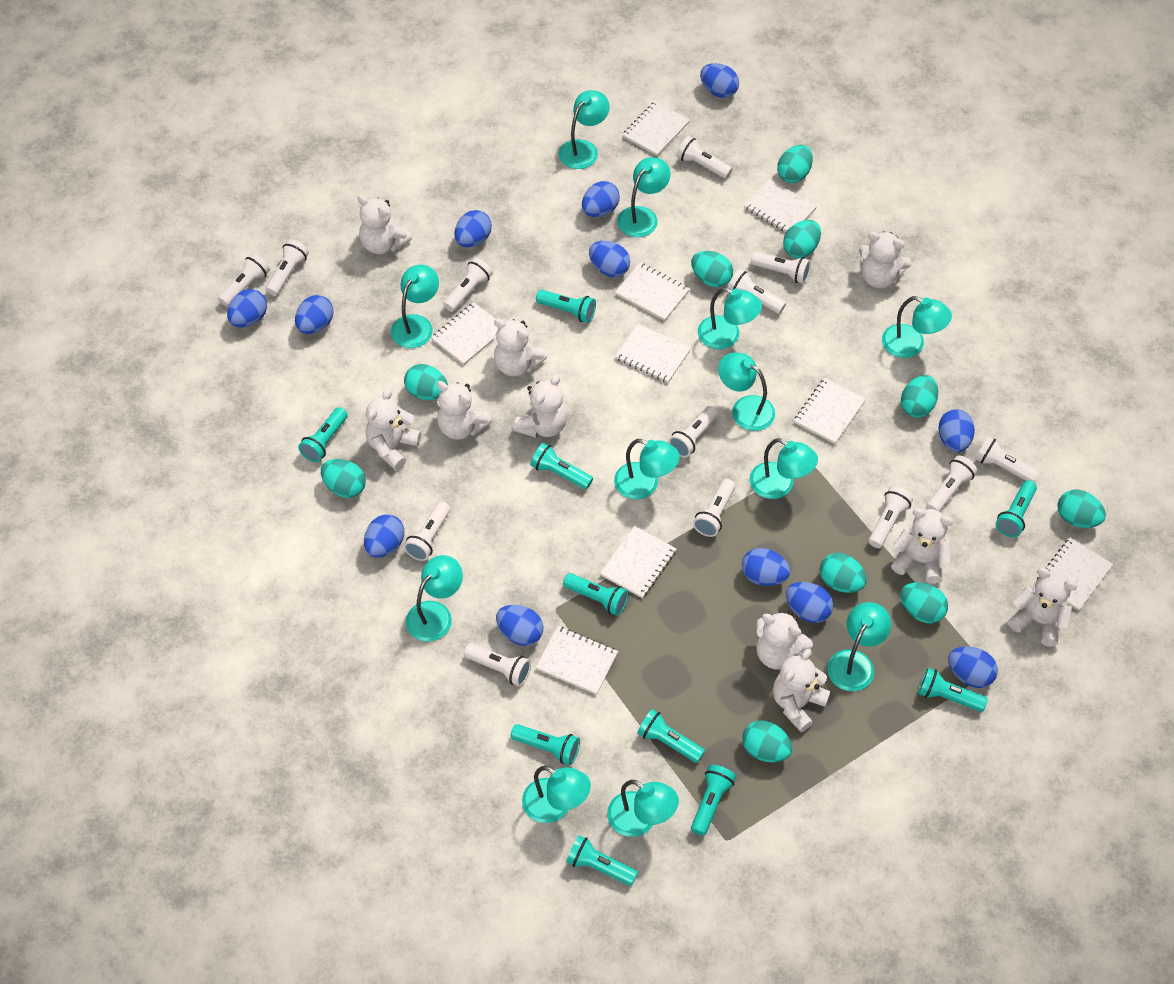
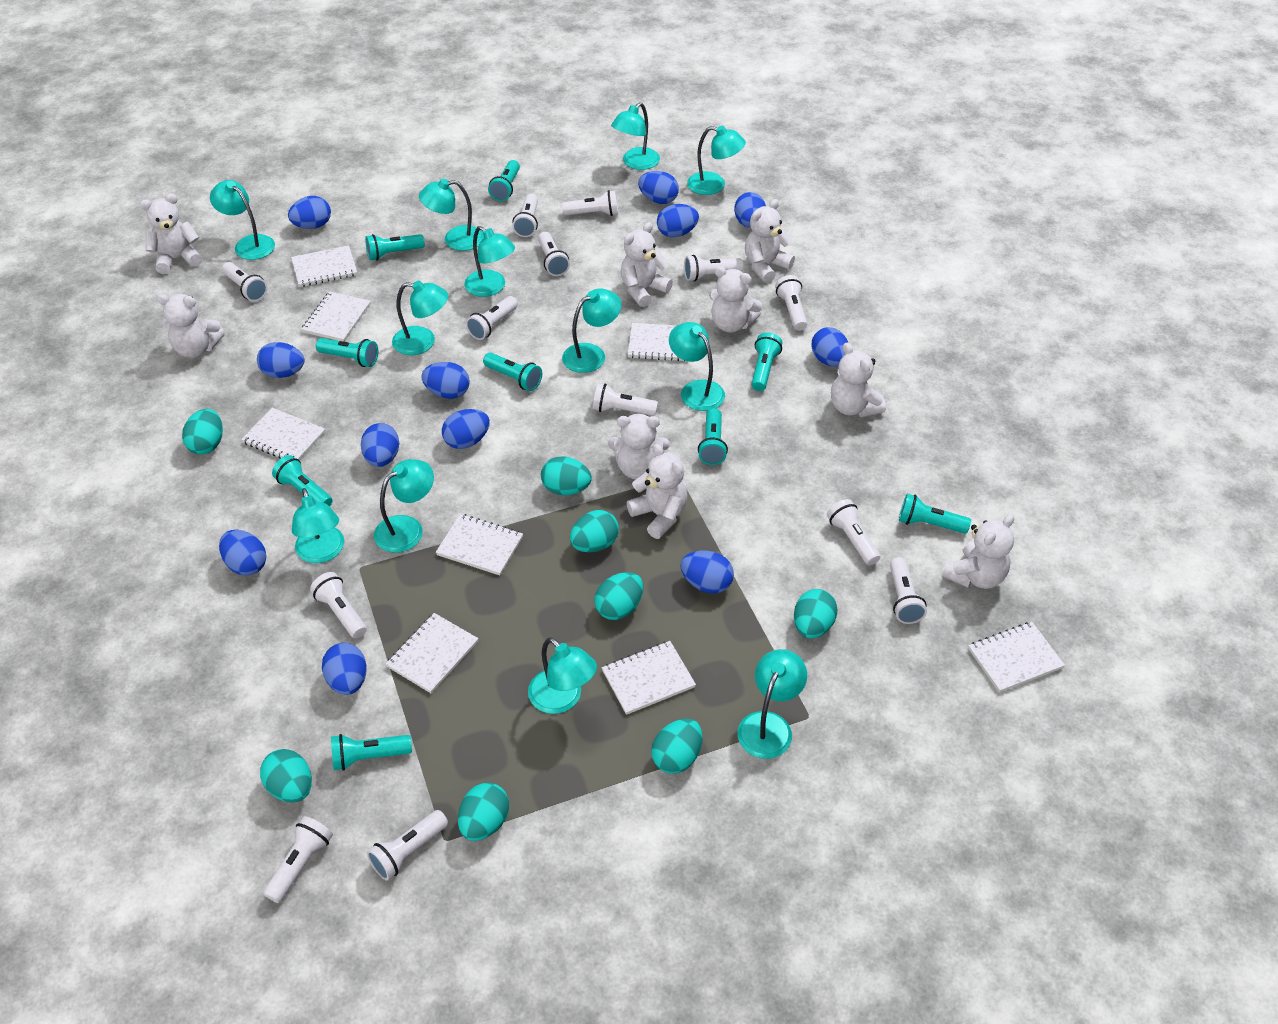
turquoise egg: 10 -> 8
turquoise flashlight: 10 -> 9
white notebook: 9 -> 8
white teddy bear: 10 -> 9

